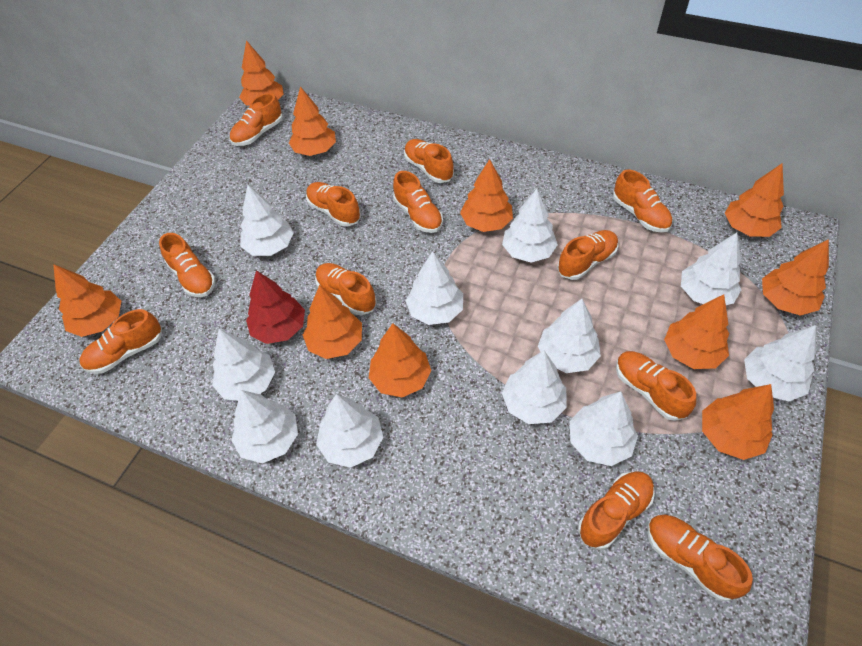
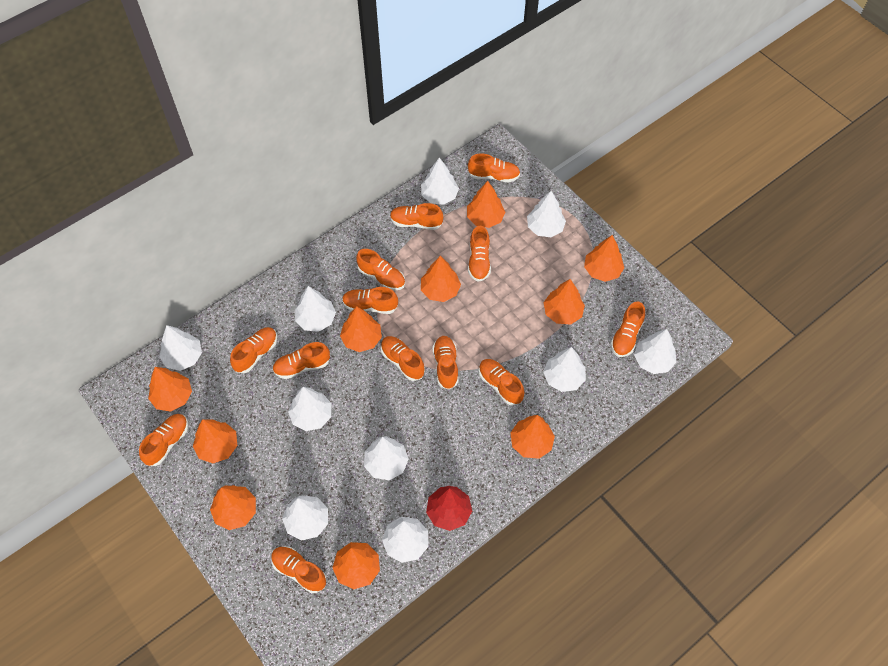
orange shoe: 12 -> 13
white tree: 11 -> 10

